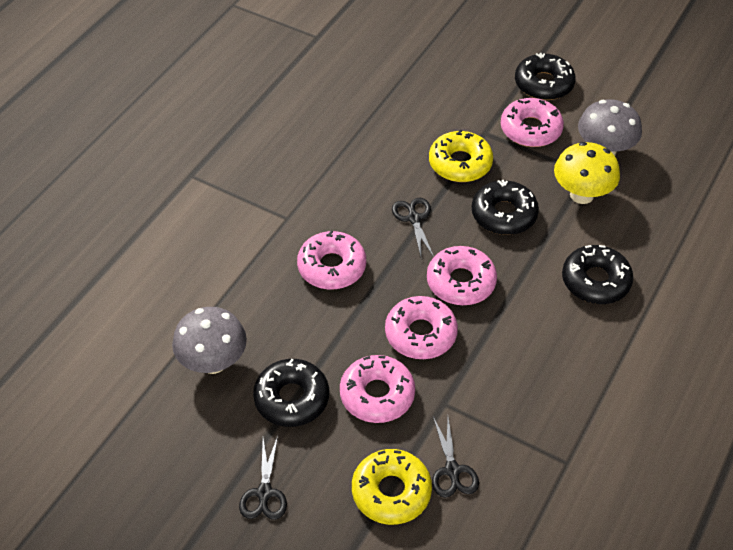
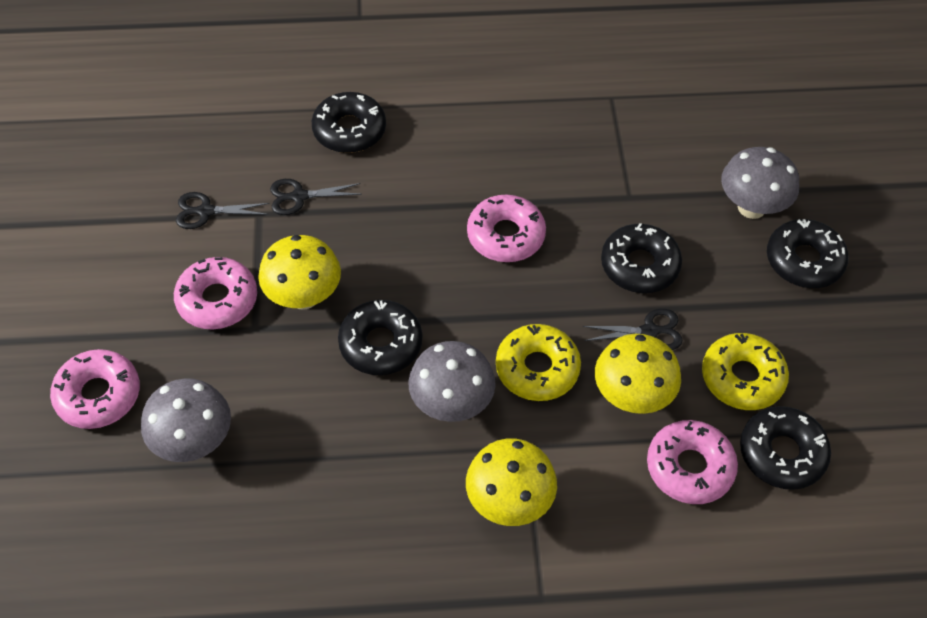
black donut: 4 -> 5
grey mushroom: 2 -> 3
pink donut: 5 -> 4
yellow mushroom: 1 -> 3

